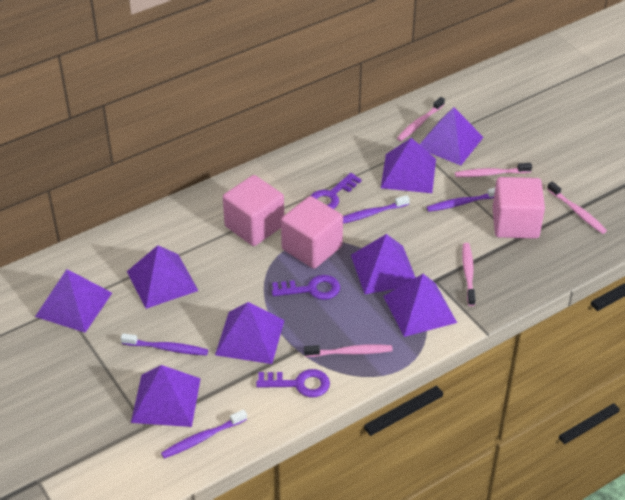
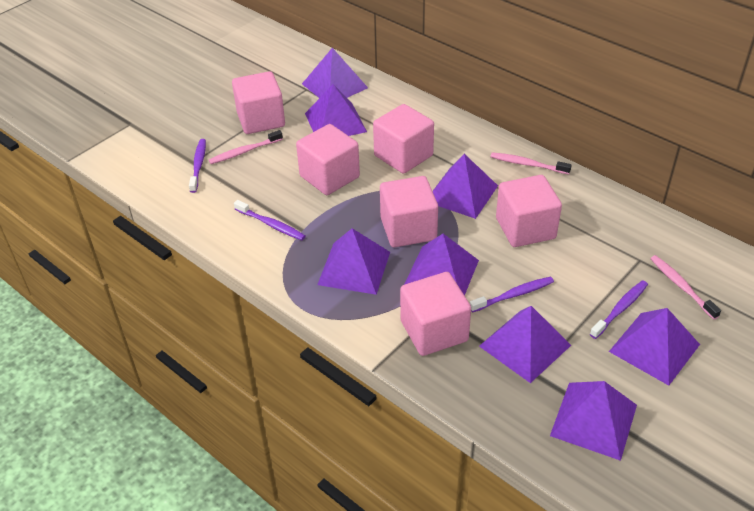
pink cube: 3 -> 6
pink toothbrush: 5 -> 3
purple key: 3 -> 0

